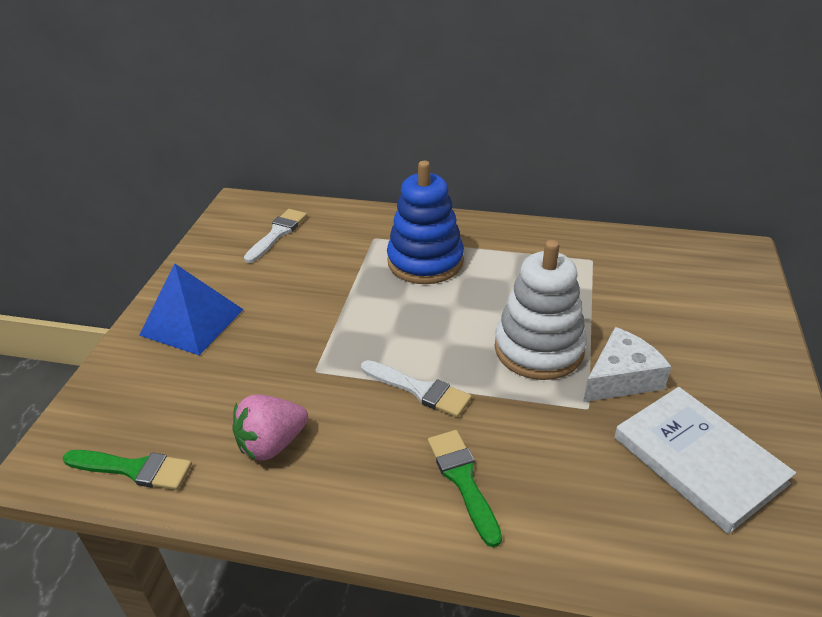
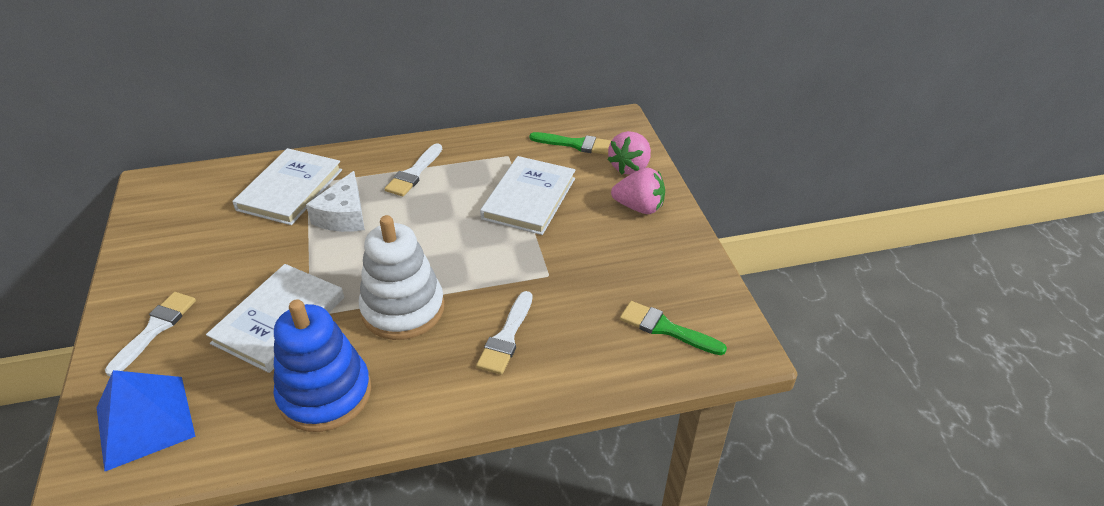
pink strawberry: 1 -> 2
white book: 1 -> 3
white brush: 2 -> 3

